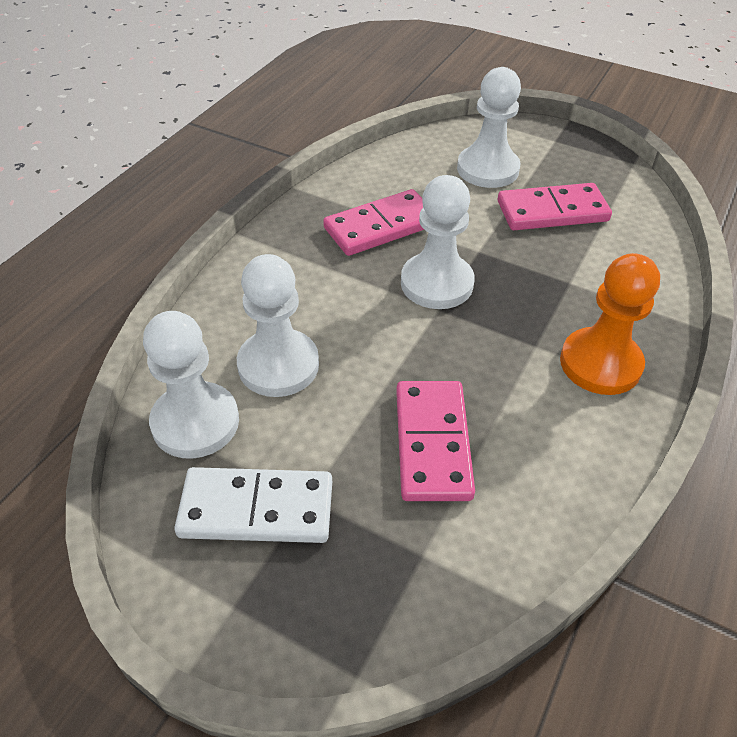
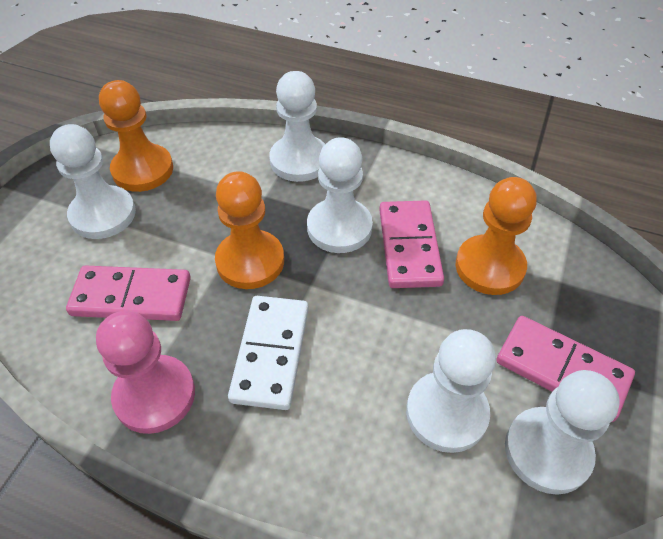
orange pawn: 1 -> 3
pink pawn: 0 -> 1
white pawn: 4 -> 5

